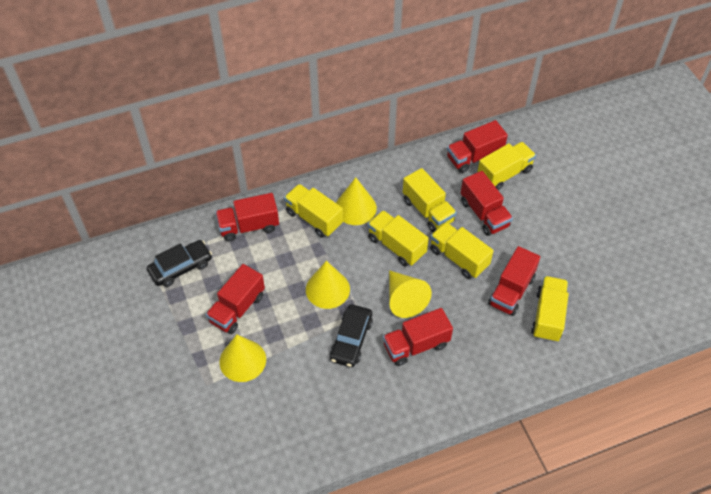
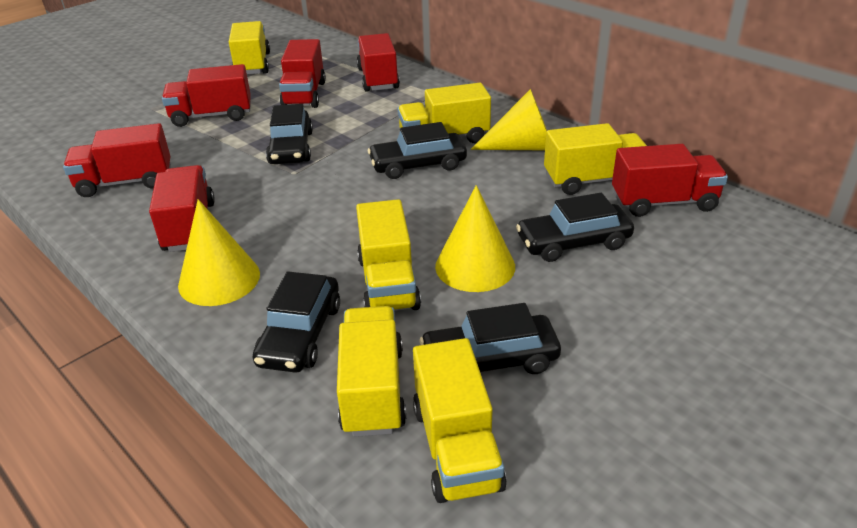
black car: 2 -> 5
yellow cone: 4 -> 3

